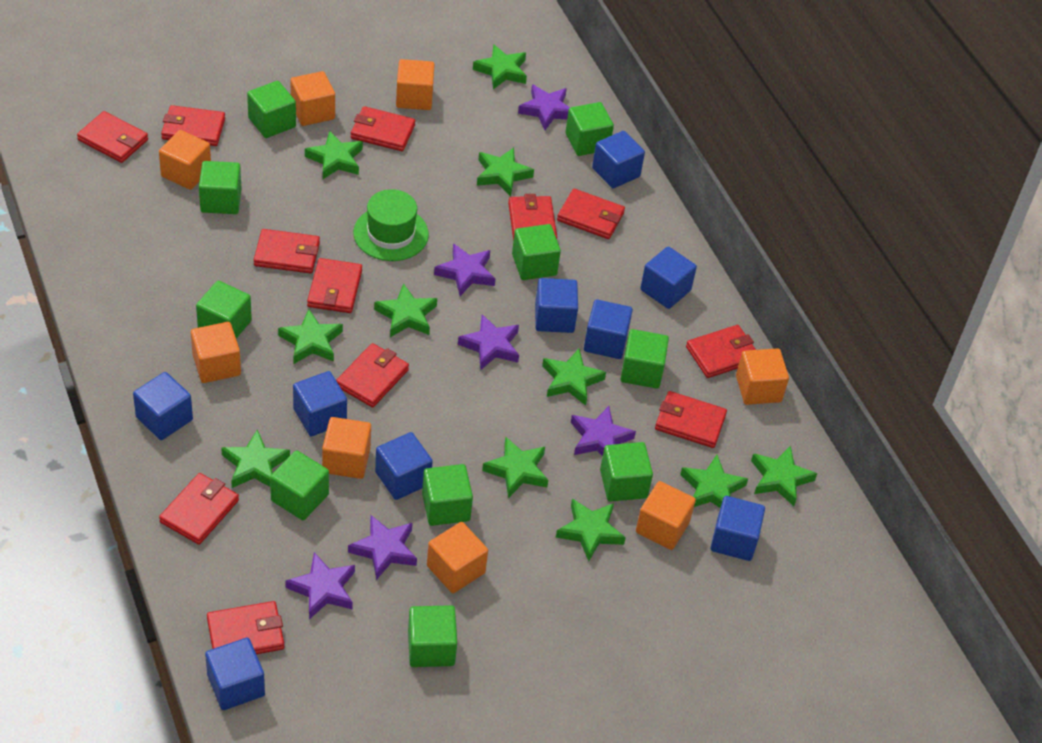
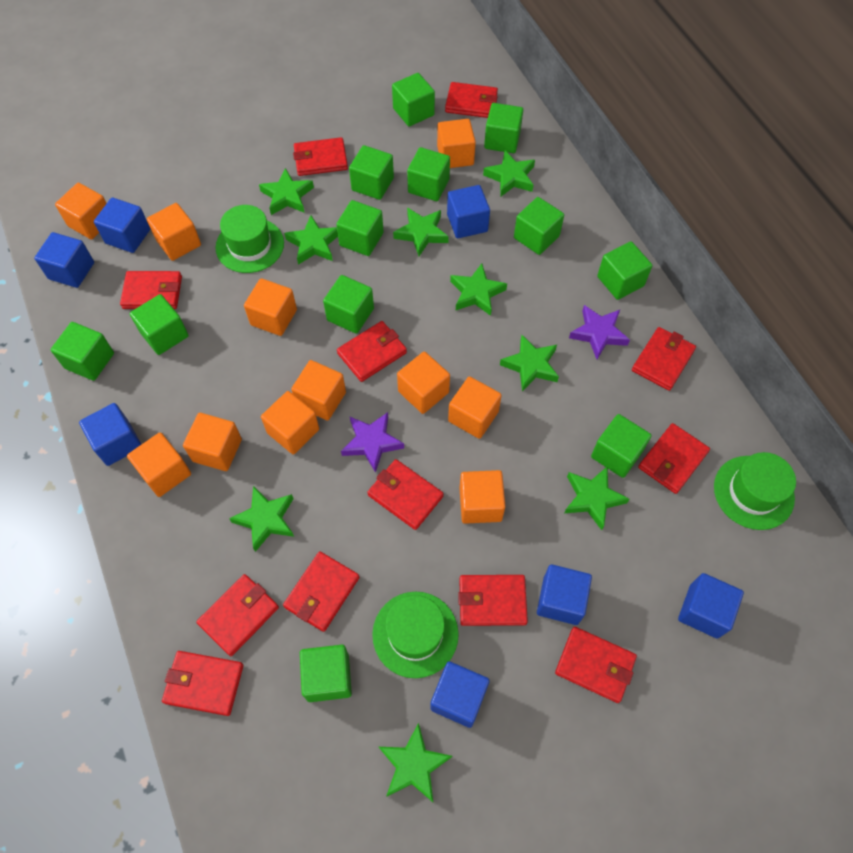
blue cube: 9 -> 7
green cube: 10 -> 12
green hat: 1 -> 3
green star: 11 -> 9
orange cube: 8 -> 11
purple star: 6 -> 2

